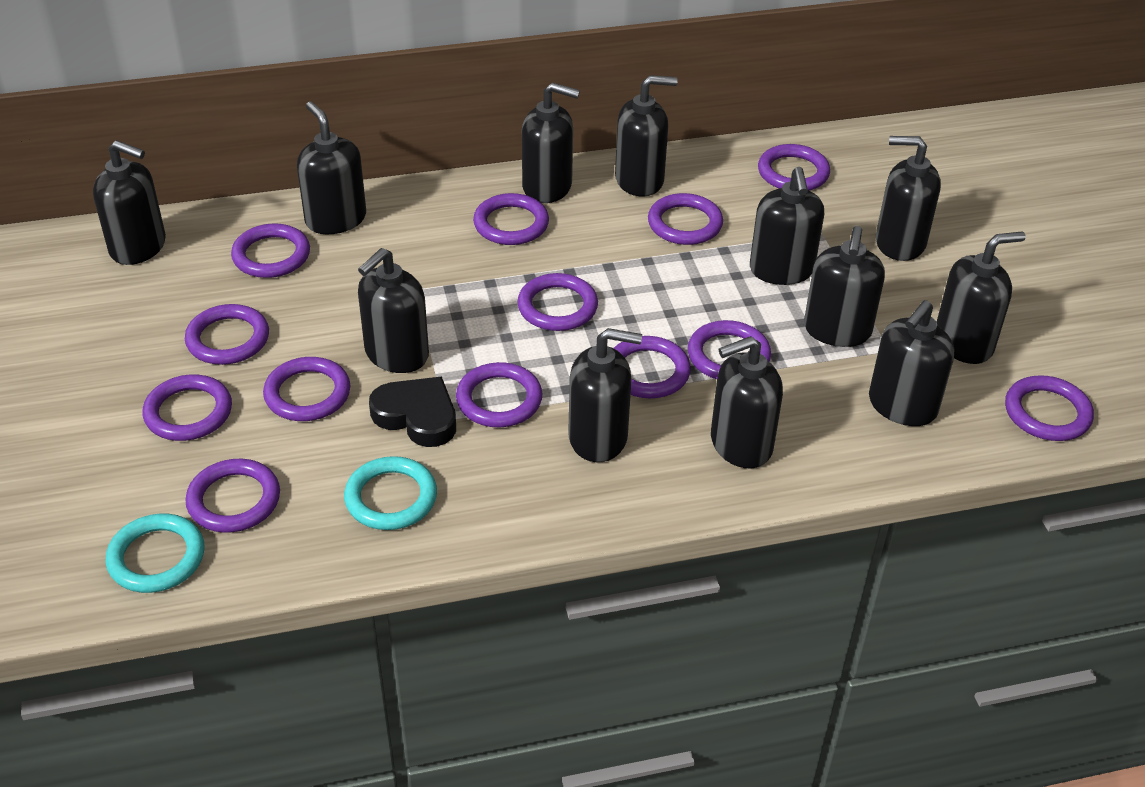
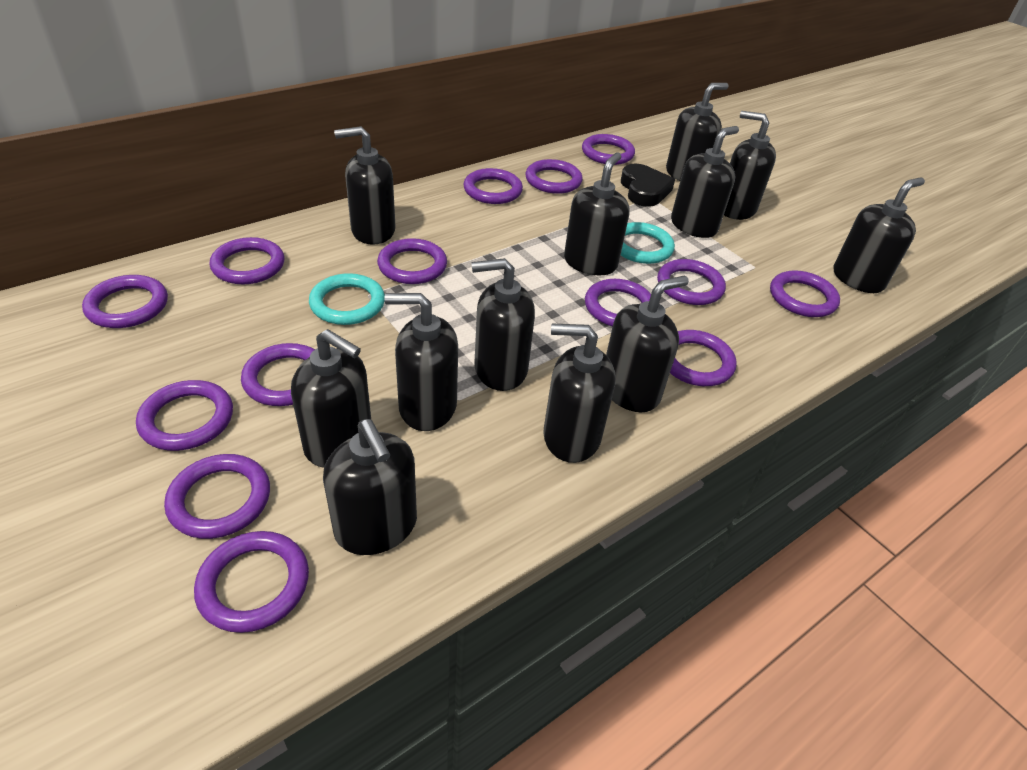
purple ring: 13 -> 14

